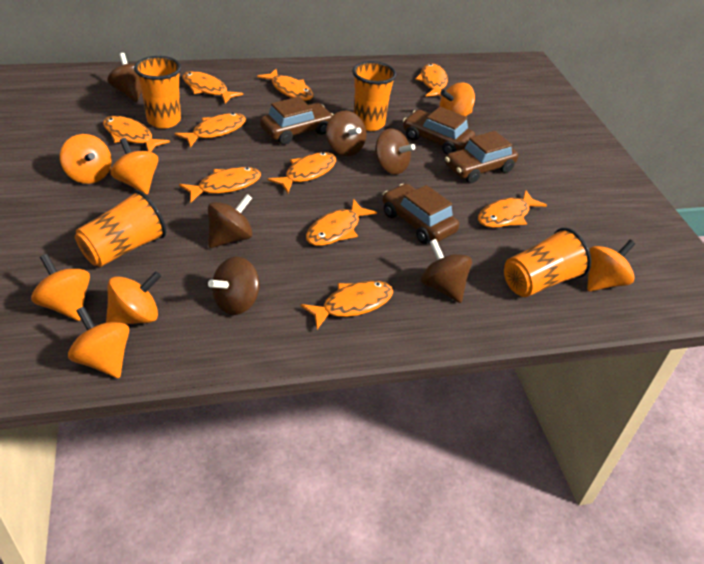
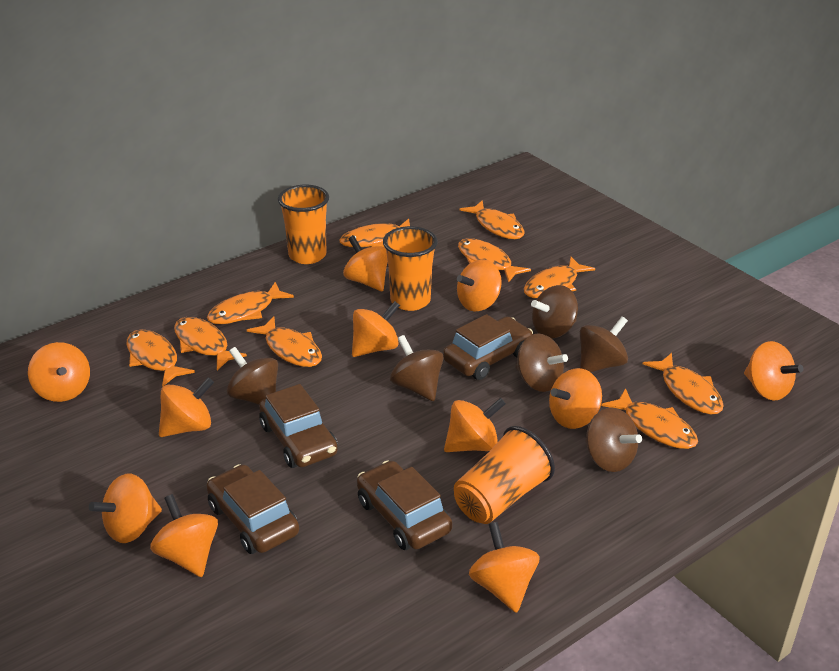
orange cup: 4 -> 3
orange spinning top: 7 -> 11

